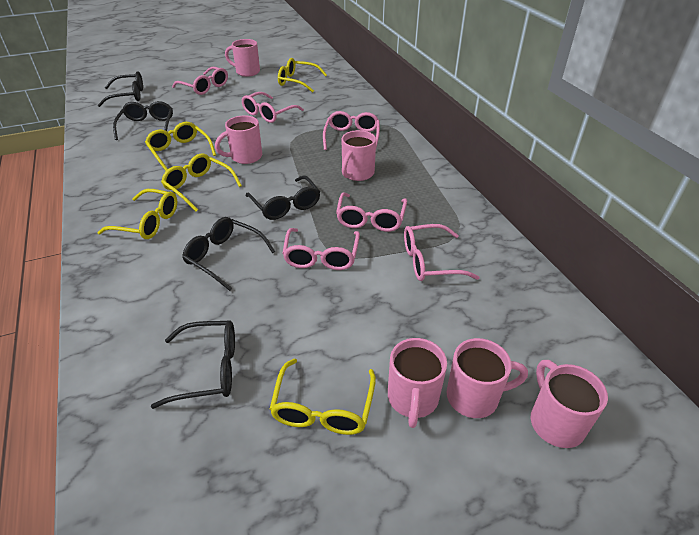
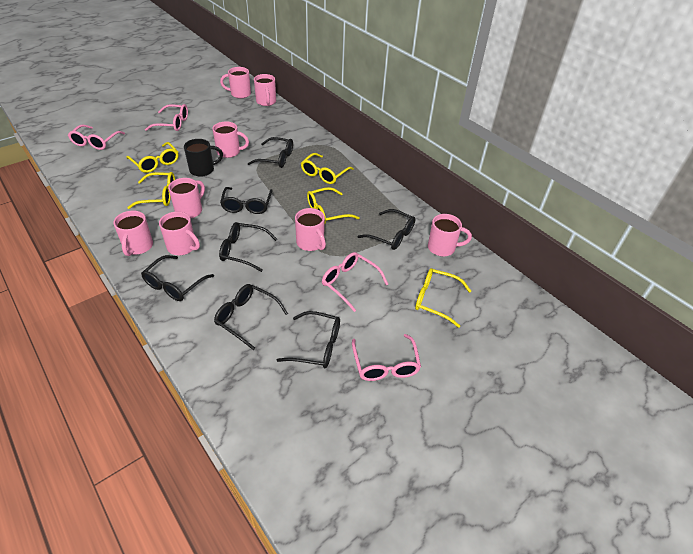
black glasses: 5 -> 7
black mug: 0 -> 1
pink glasses: 6 -> 4
pink mug: 6 -> 8

